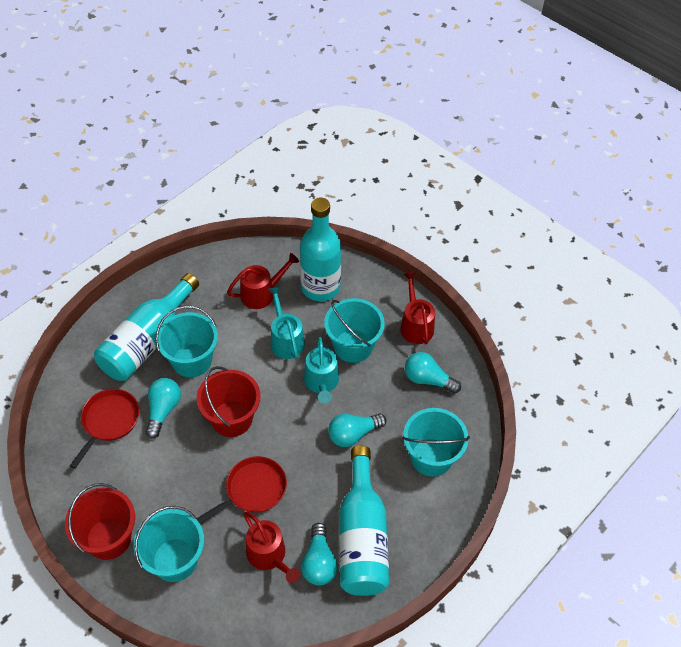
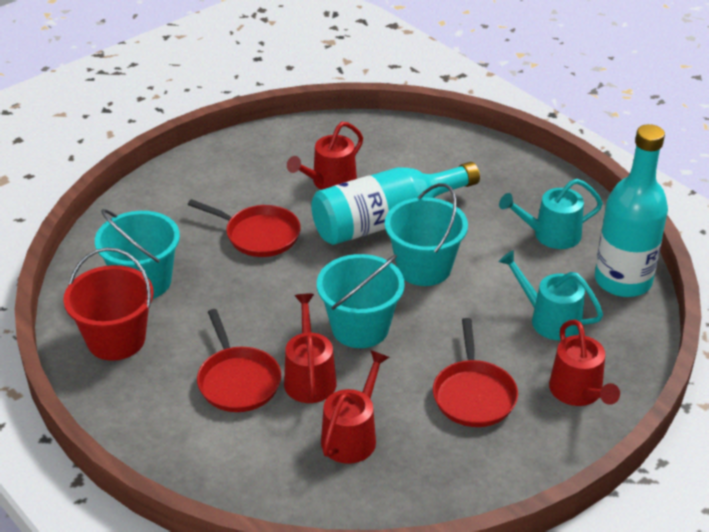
red bucket: 2 -> 1
red pan: 2 -> 3
red watering can: 3 -> 4
turquoise bottle: 3 -> 2
turquoise bucket: 4 -> 3
turquoise light bulb: 4 -> 0

